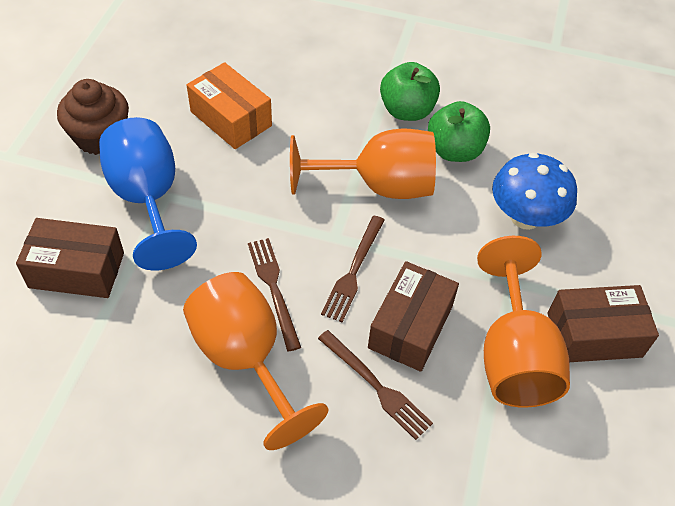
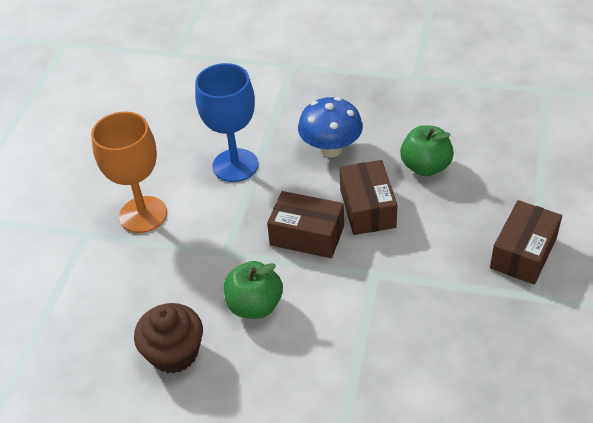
brown fork: 3 -> 0
orange box: 1 -> 0
orange goblet: 3 -> 1

